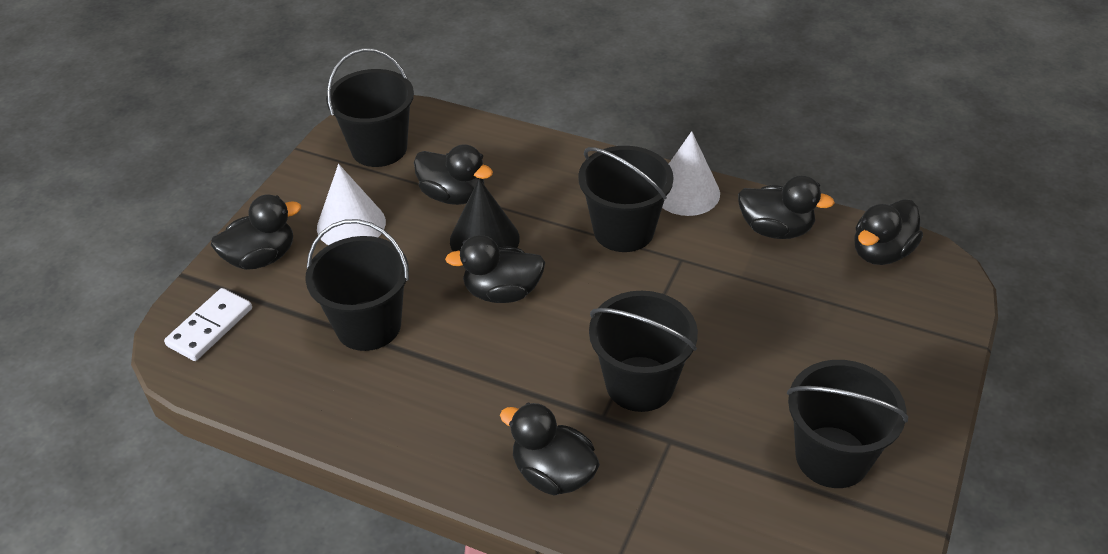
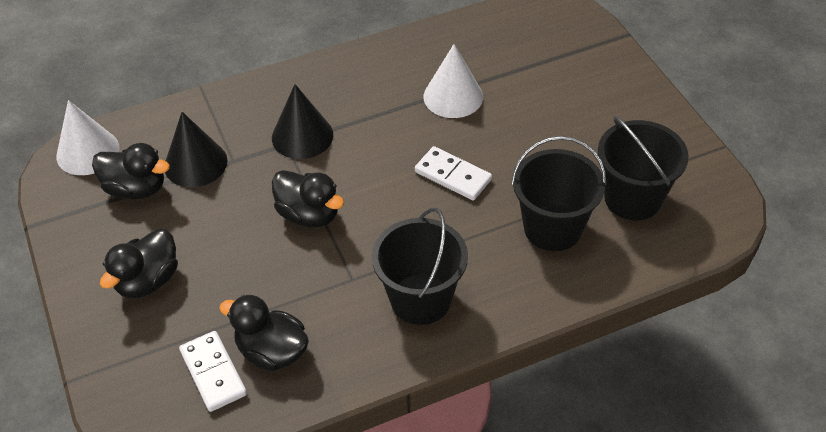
black bucket: 5 -> 3
black cone: 1 -> 2
black duck: 6 -> 4
white domino: 1 -> 2

